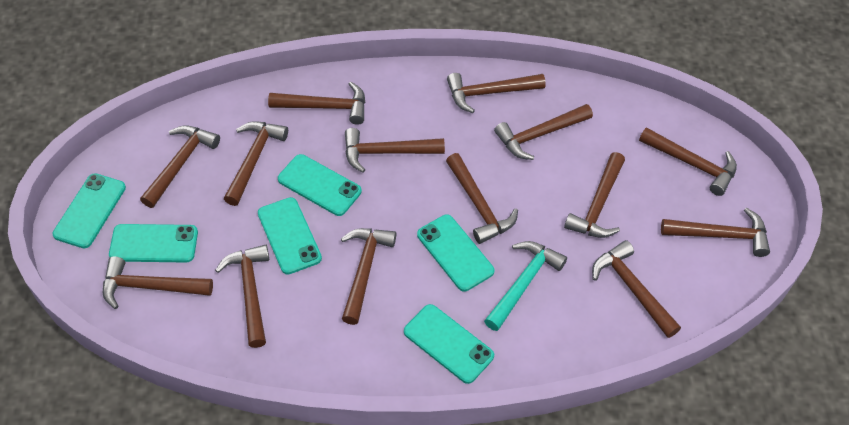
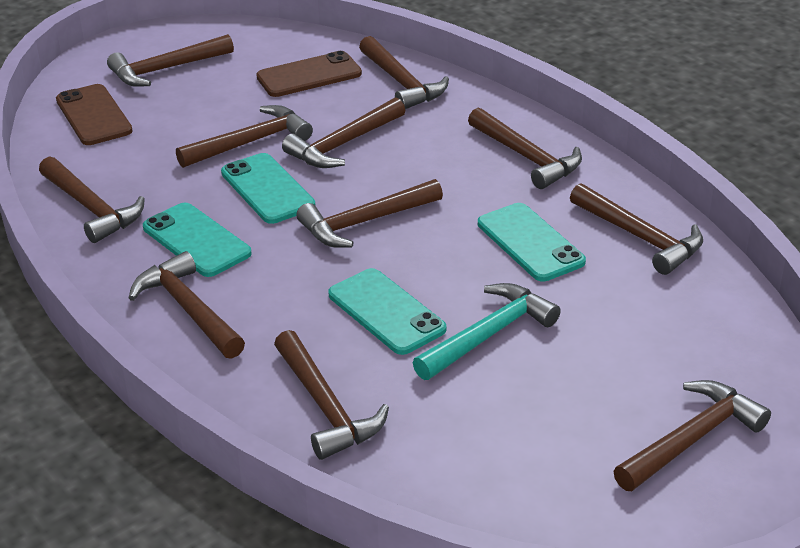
brown hammer: 14 -> 11
brown phone: 0 -> 2
turquoise phone: 6 -> 4

